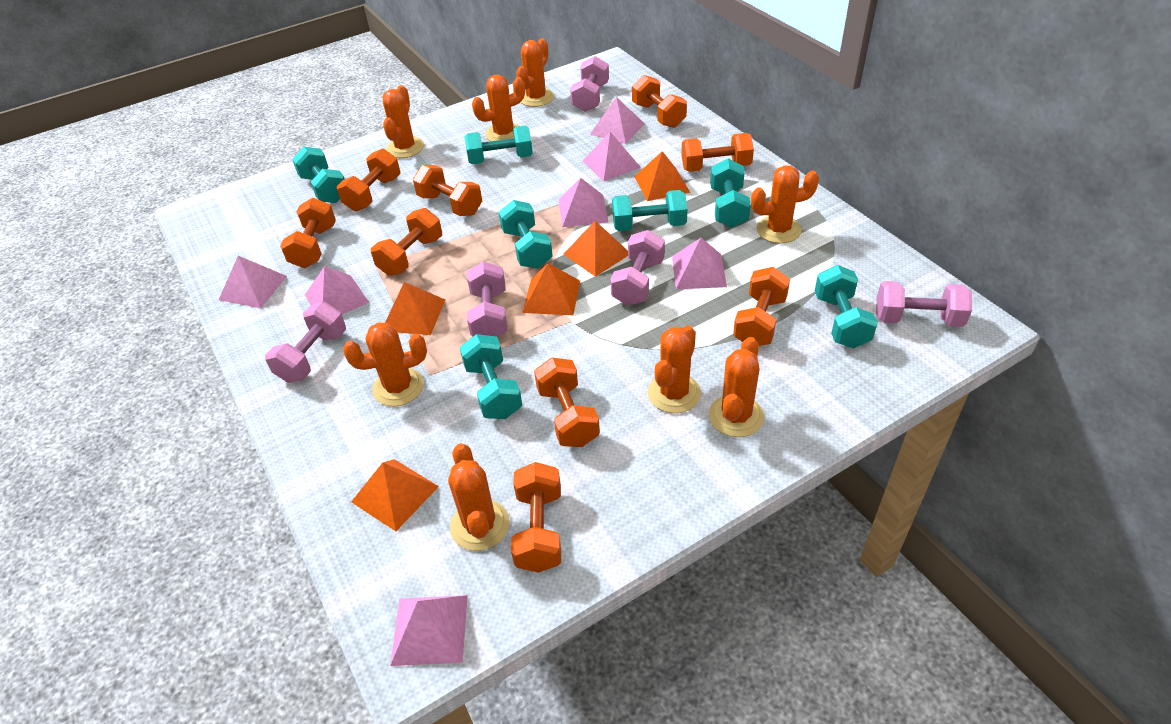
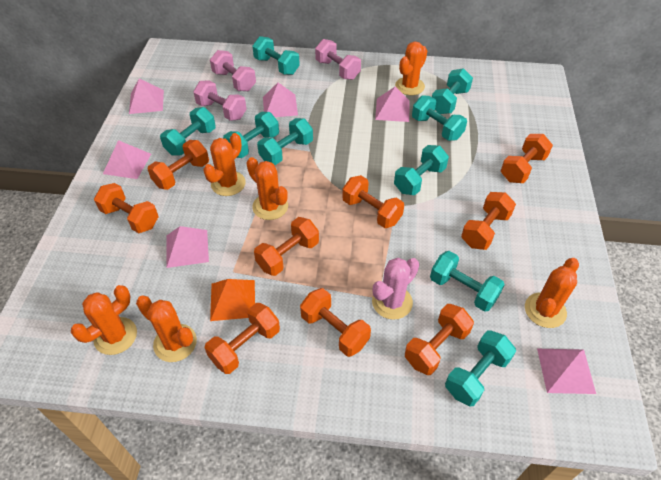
orange cactus: 8 -> 6
orange pyramid: 5 -> 1
pink cactus: 0 -> 1
pink dumbbell: 5 -> 3
pink pyramid: 7 -> 6
turquoise dumbbell: 7 -> 9

